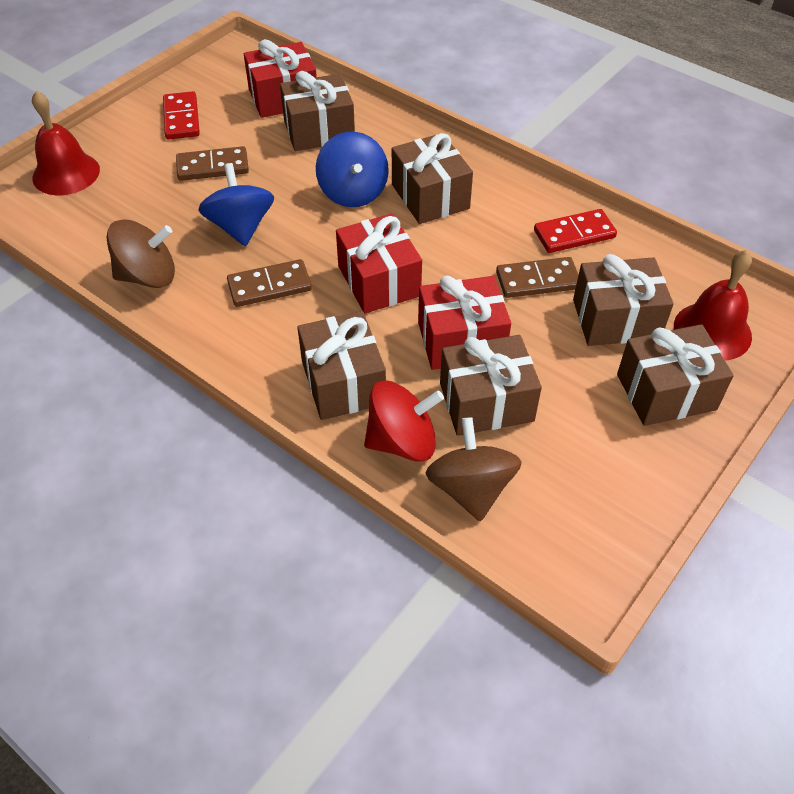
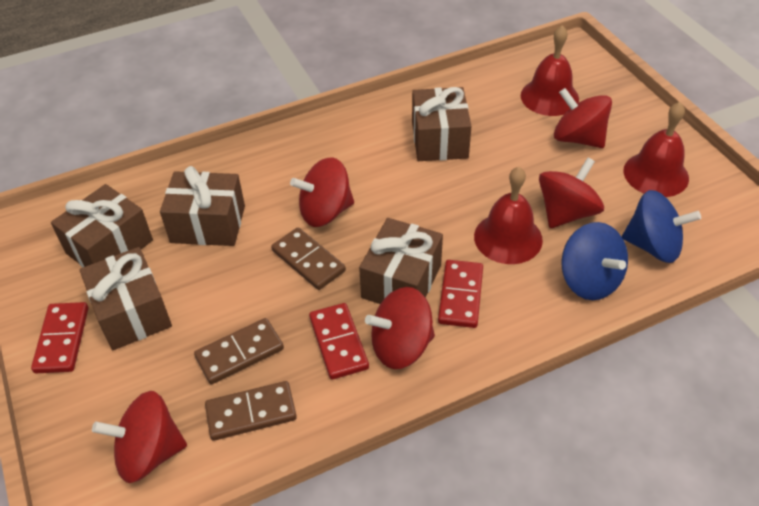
brown gift: 6 -> 5
brown spinning top: 2 -> 0
red bell: 2 -> 3
red domino: 2 -> 3
red gift: 3 -> 0
red spinning top: 1 -> 5

